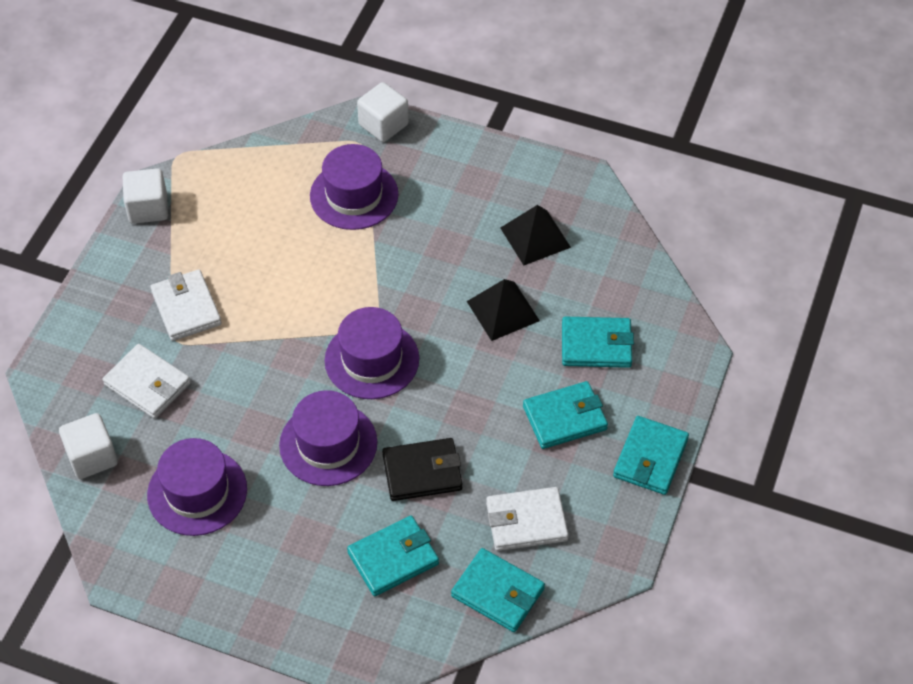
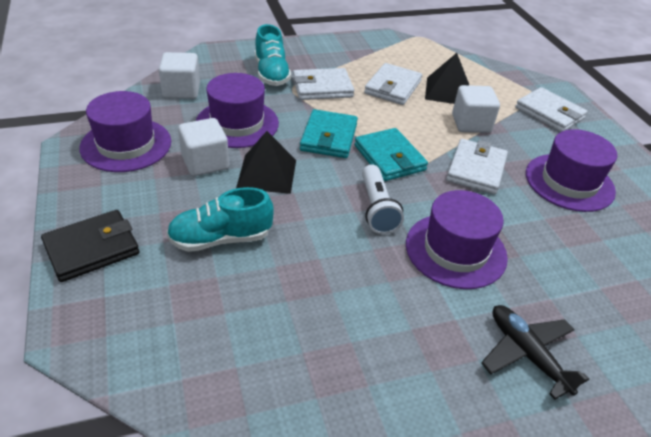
black plane: 0 -> 1
turquoise shoe: 0 -> 2
turquoise wallet: 5 -> 2
white flashlight: 0 -> 1
white wallet: 3 -> 4

